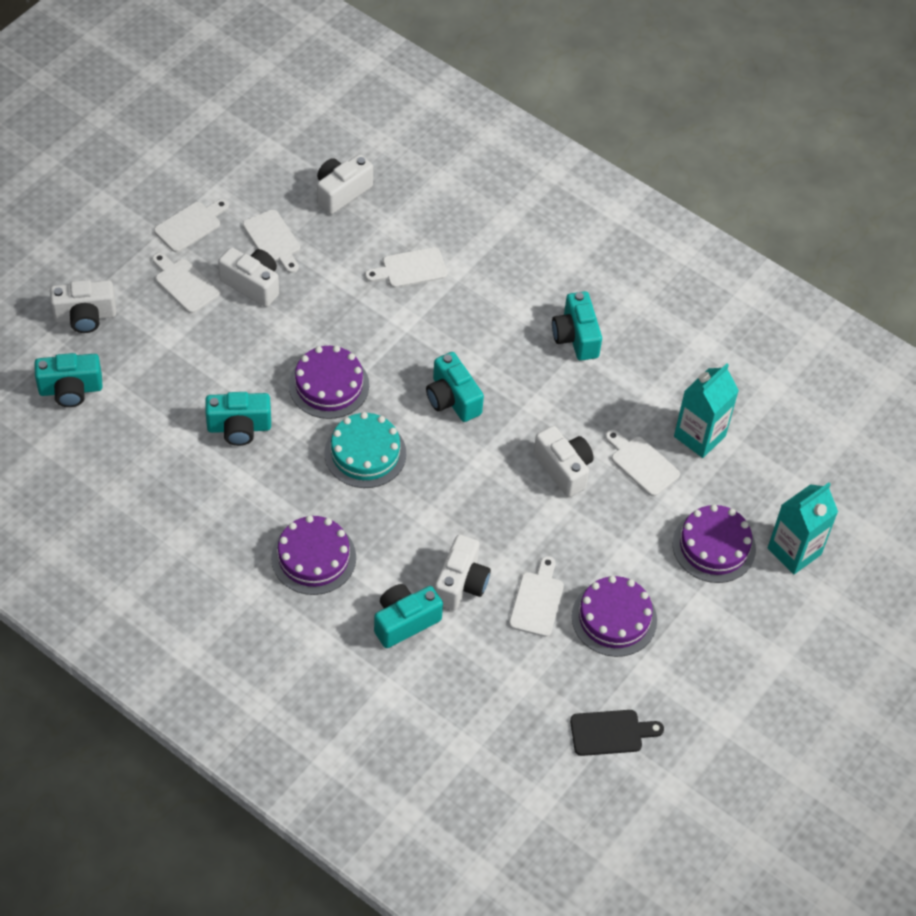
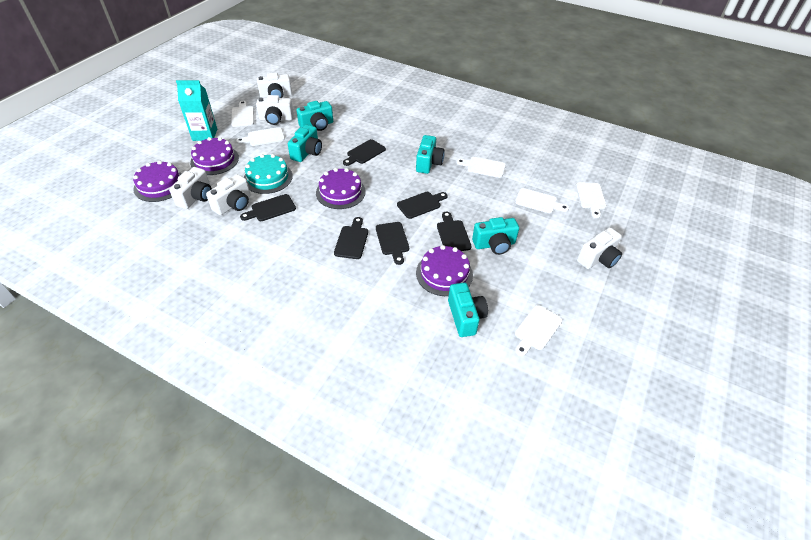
black cutting board: 1 -> 6
turquoise carton: 2 -> 1

